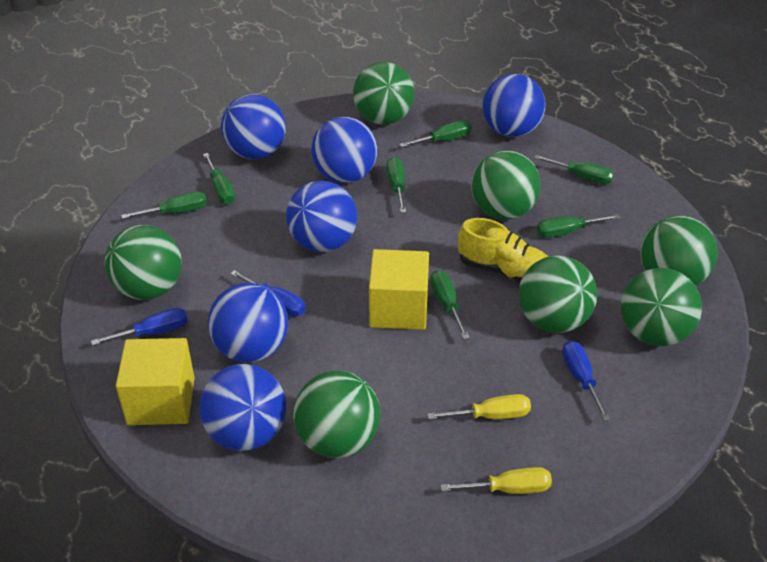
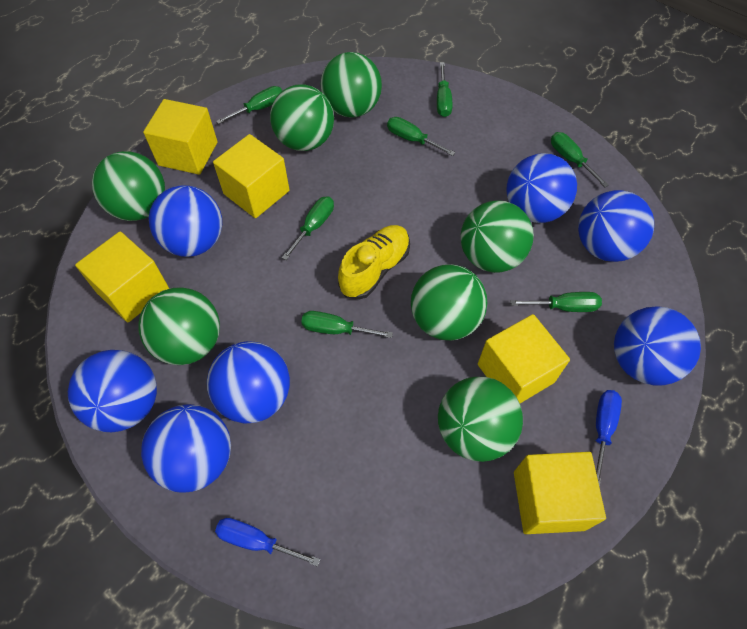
blue ball: 6 -> 7
blue screwdriver: 3 -> 2
yellow cube: 2 -> 5
yellow screwdriver: 2 -> 0

